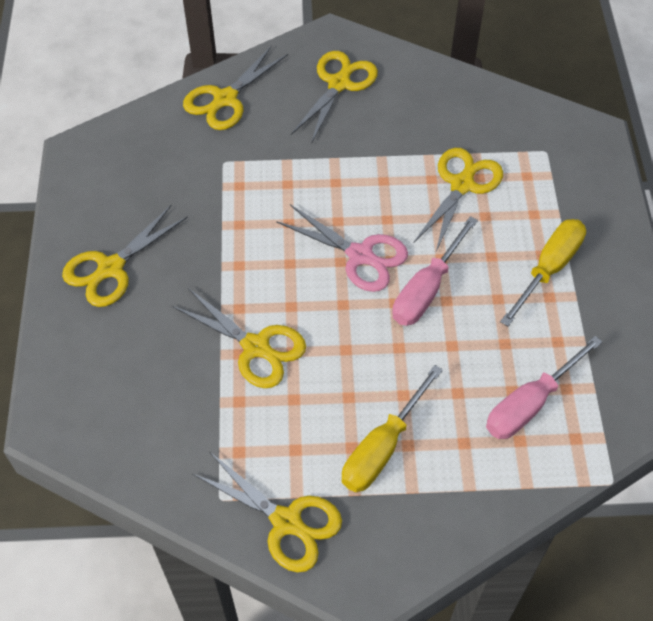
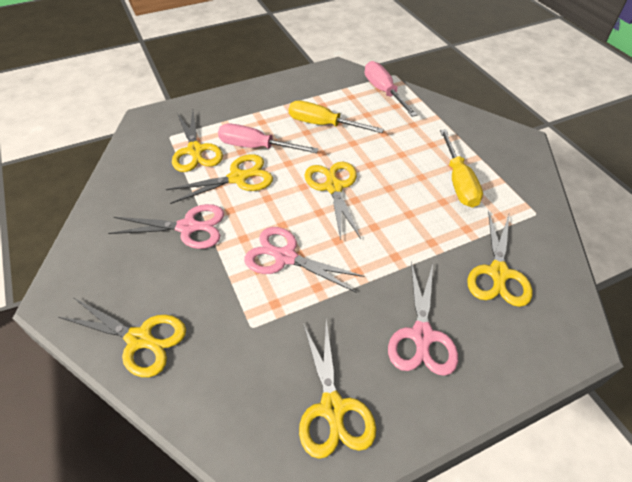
pink scissors: 1 -> 3

